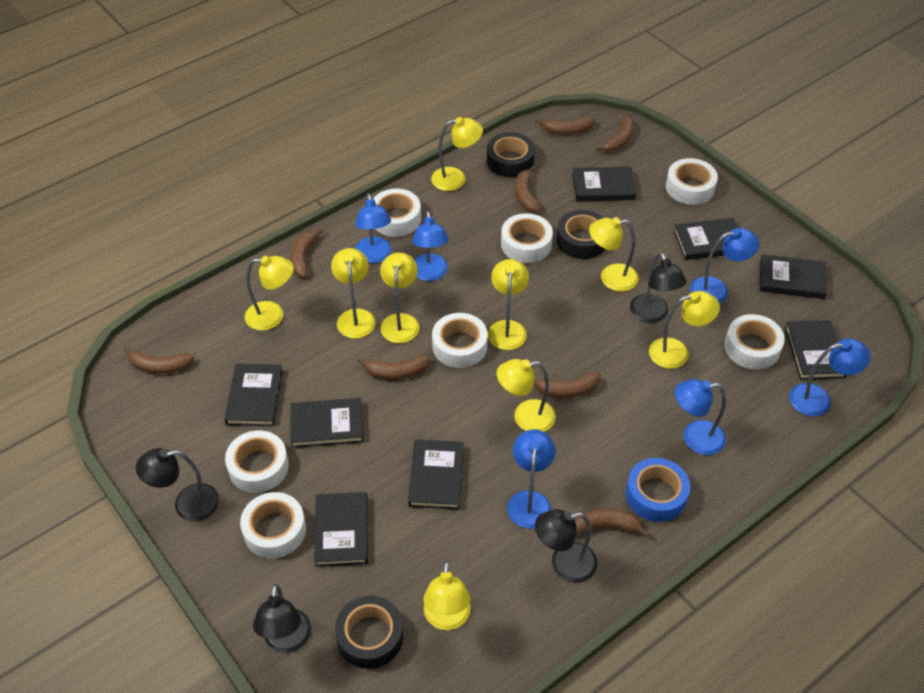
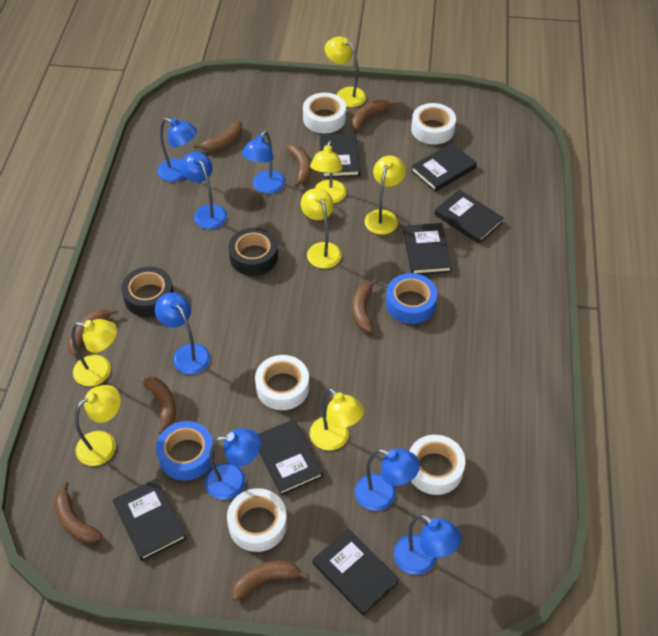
black book: 8 -> 7
black lamp: 4 -> 0
black tape: 3 -> 2
blue lamp: 6 -> 7
blue tape: 1 -> 2
white tape: 7 -> 5
yellow lamp: 9 -> 7

